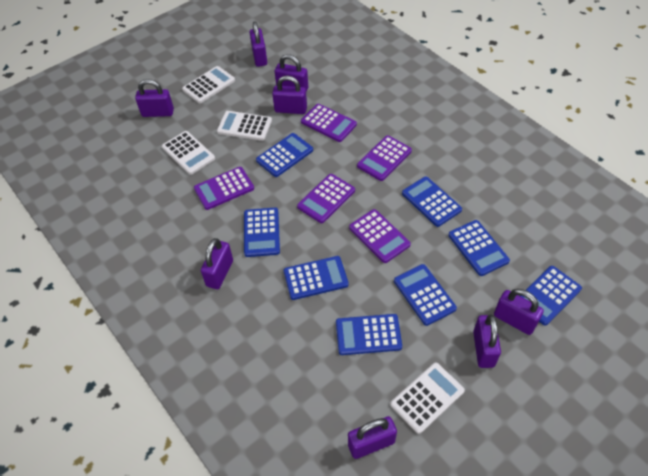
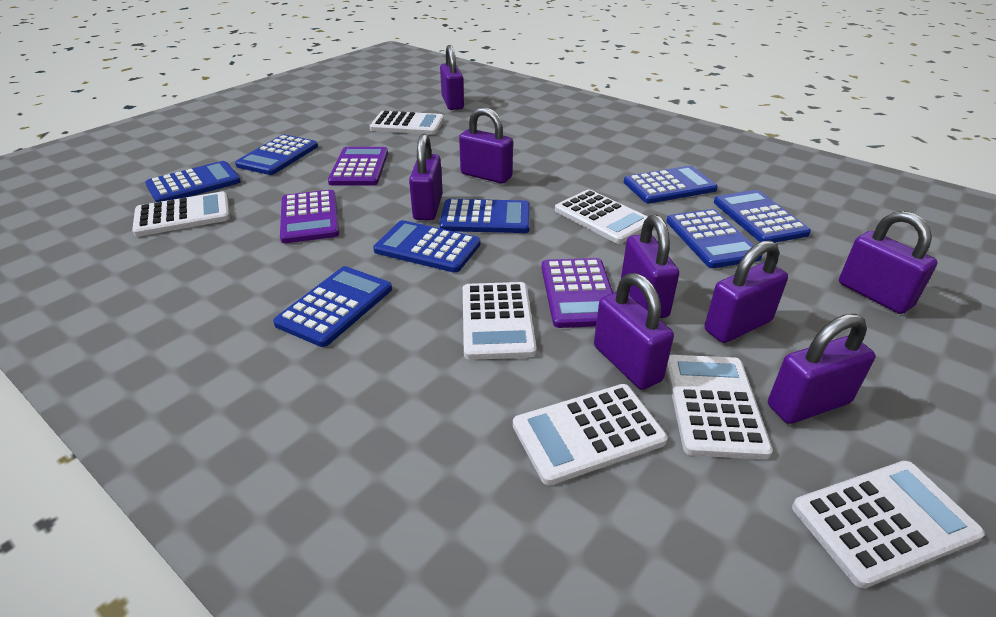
purple calculator: 5 -> 3
white calculator: 4 -> 7

